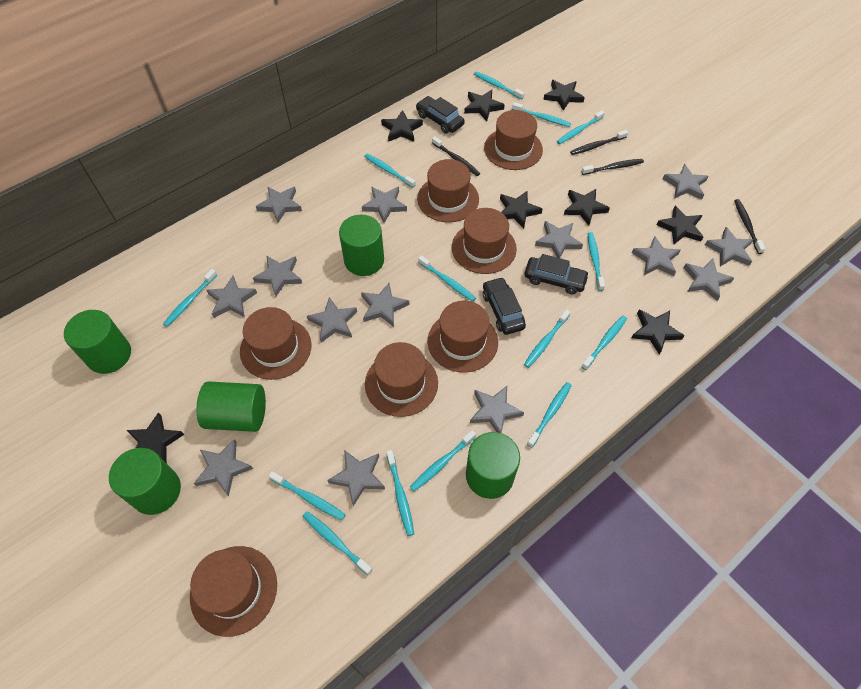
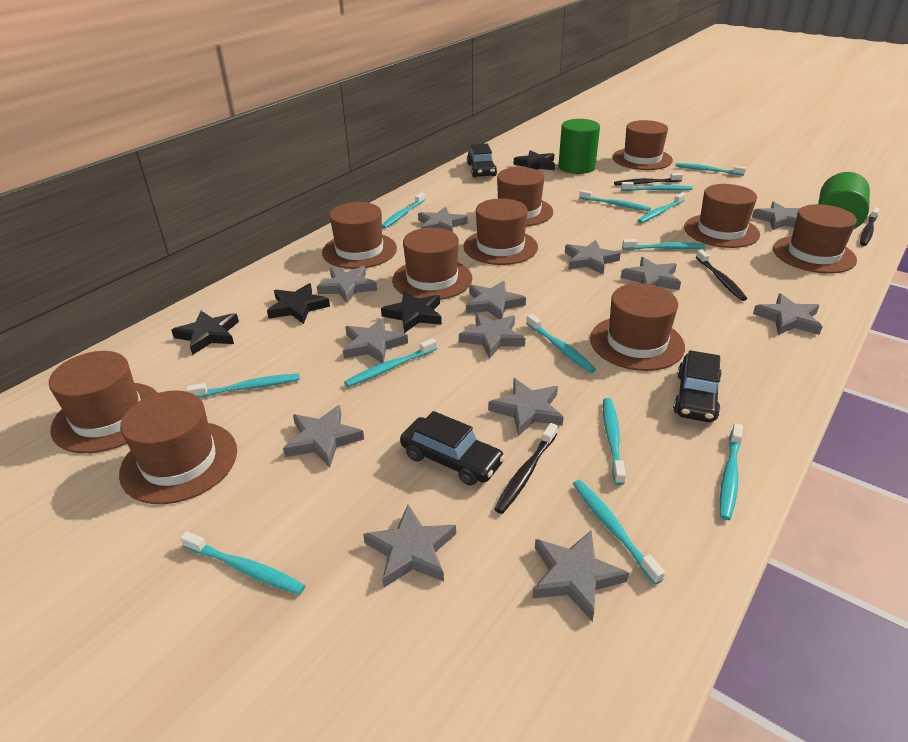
black star: 8 -> 4
brown hat: 7 -> 10
green cylinder: 5 -> 2
grey star: 14 -> 13
turquoise toothbrush: 14 -> 13

